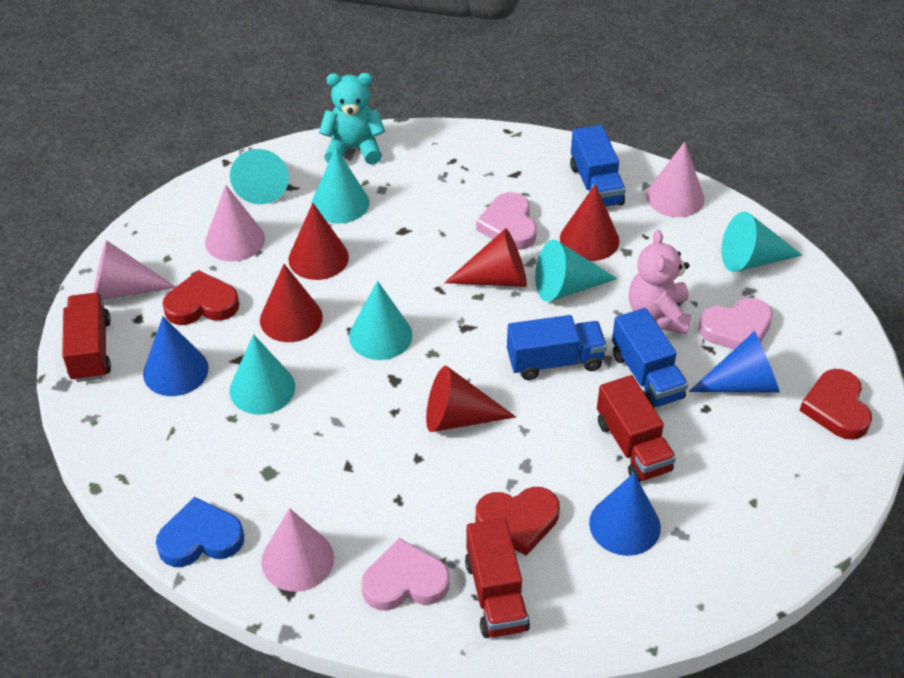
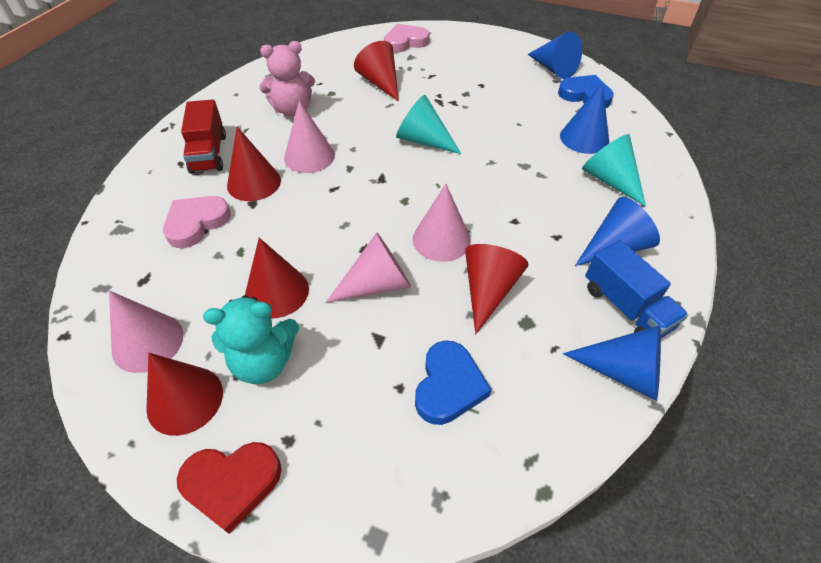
blue cone: 3 -> 4
blue heart: 1 -> 2
blue truck: 3 -> 1
pink heart: 3 -> 2
red heart: 3 -> 1
red truck: 3 -> 1
turquoise cone: 6 -> 2

